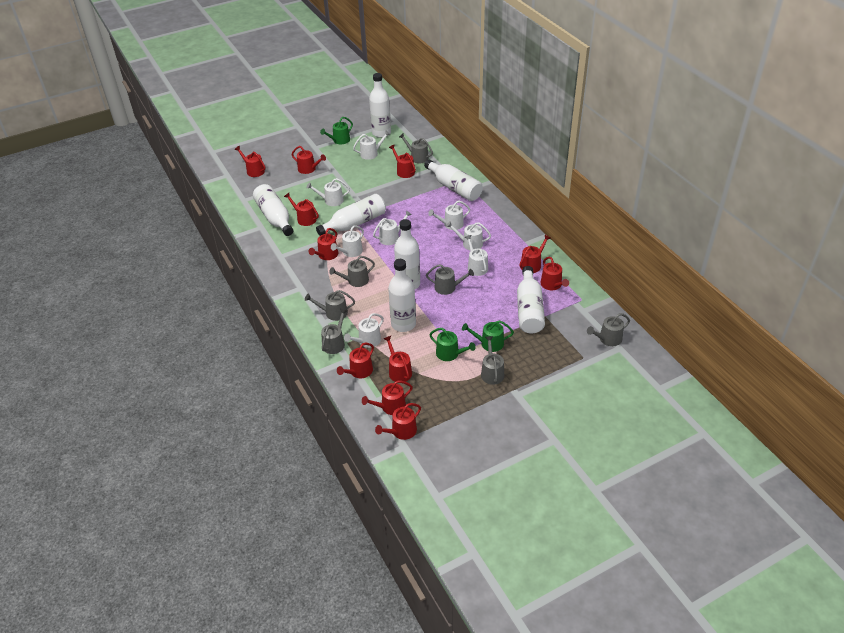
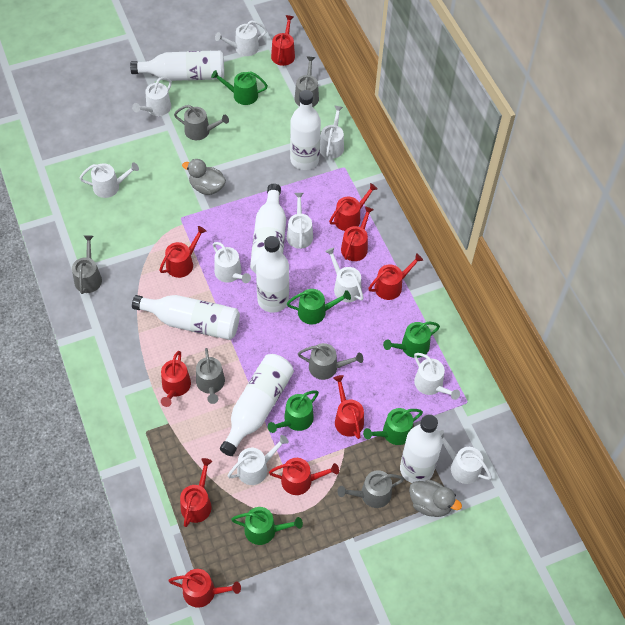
green watering can: 3 -> 6
grey duck: 0 -> 2
grey watering can: 7 -> 6
red watering can: 11 -> 10
white watering can: 8 -> 10

